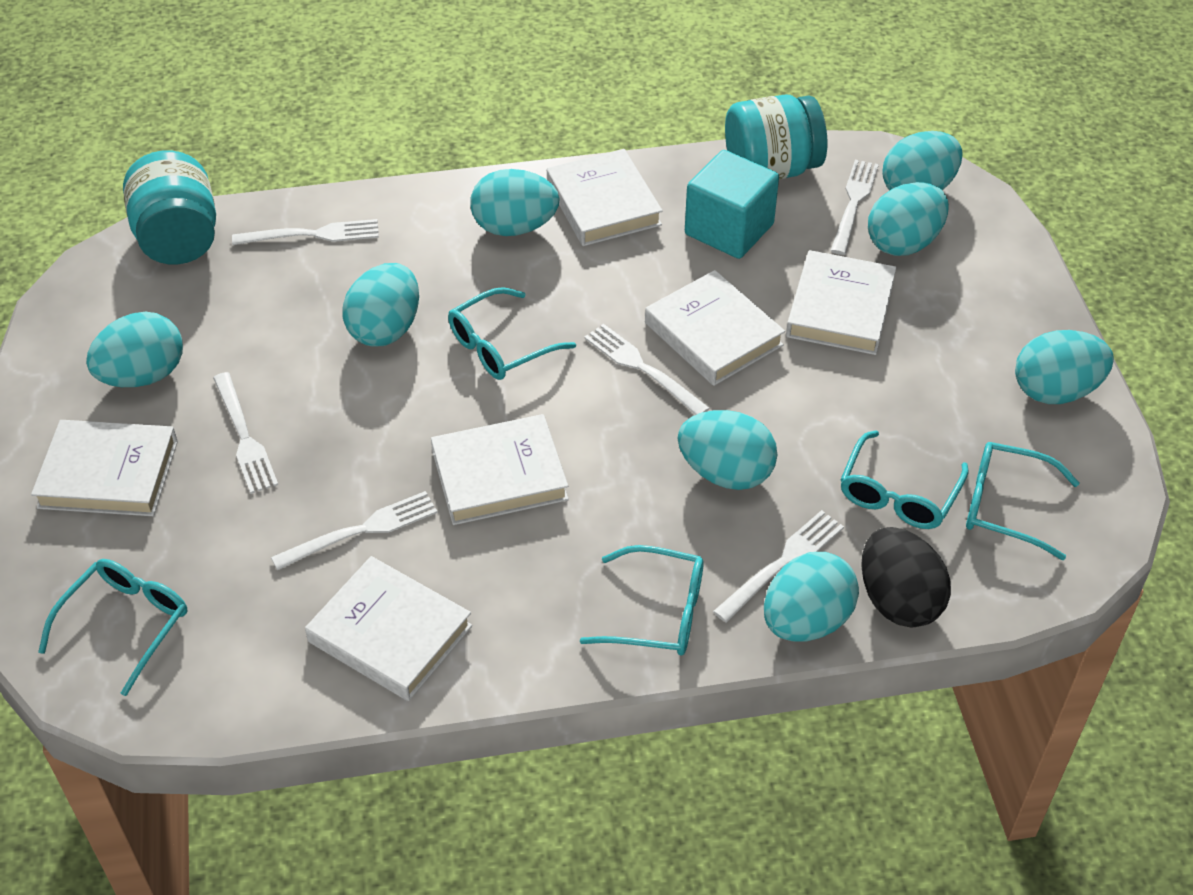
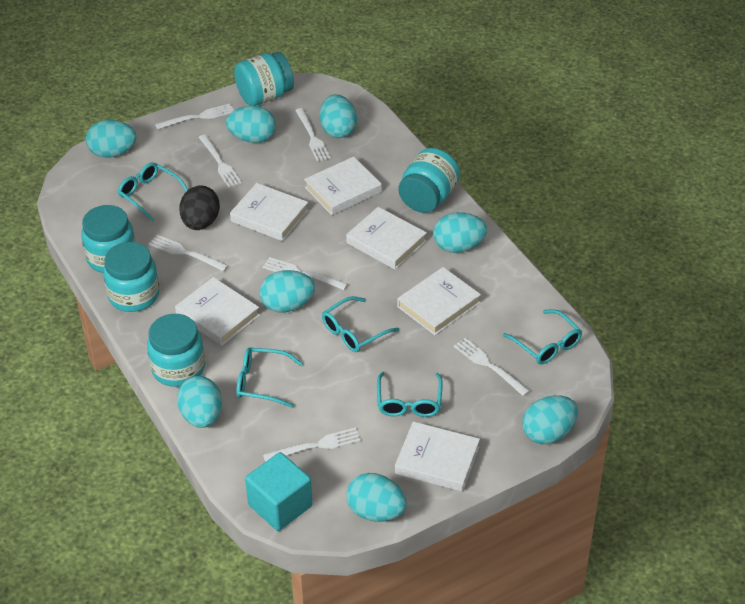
turquoise jar: 2 -> 5
white fork: 6 -> 7

